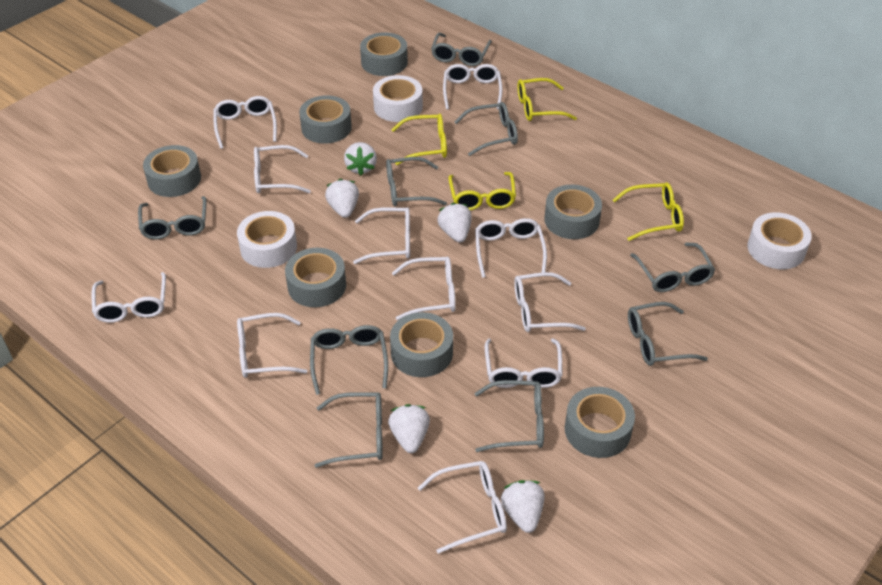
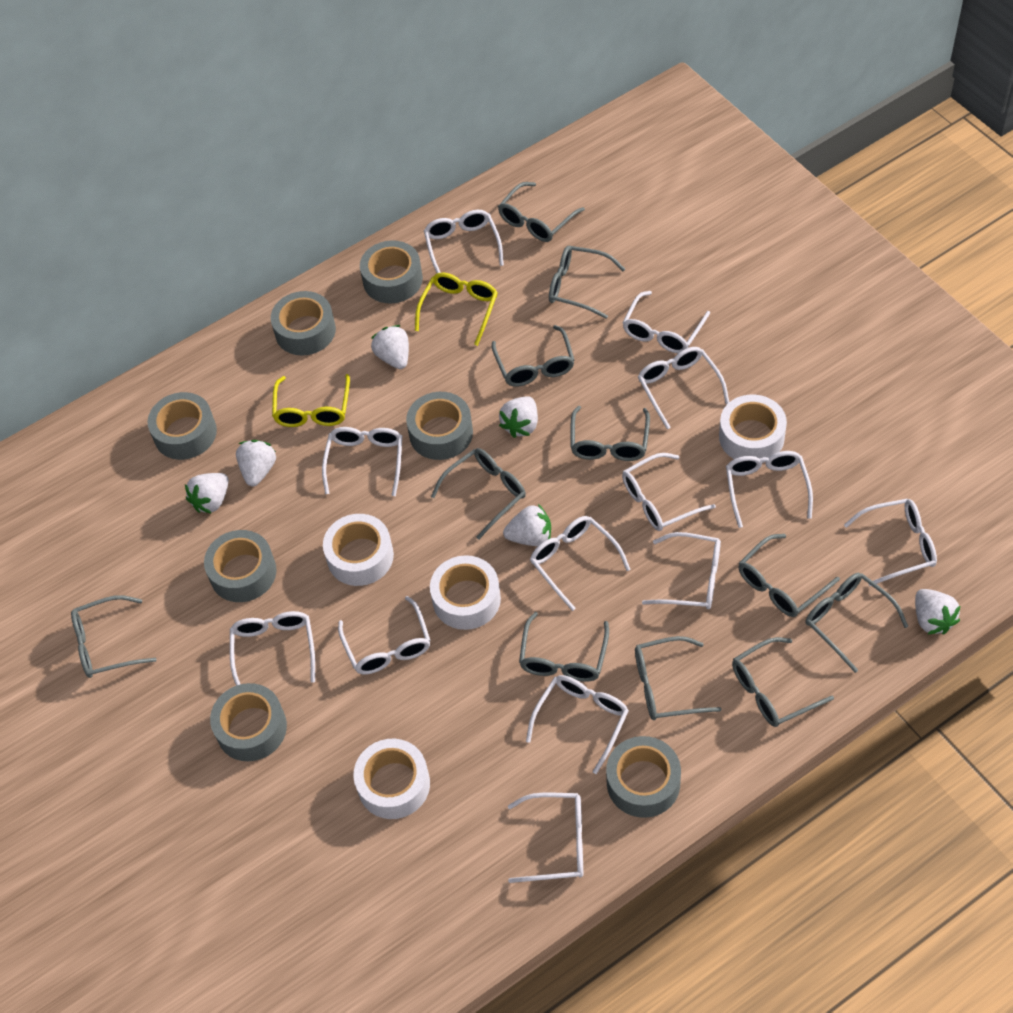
grey glasses: 9 -> 11
white glasses: 11 -> 13
white strawberry: 5 -> 6
white tape: 3 -> 4
yellow glasses: 4 -> 2

